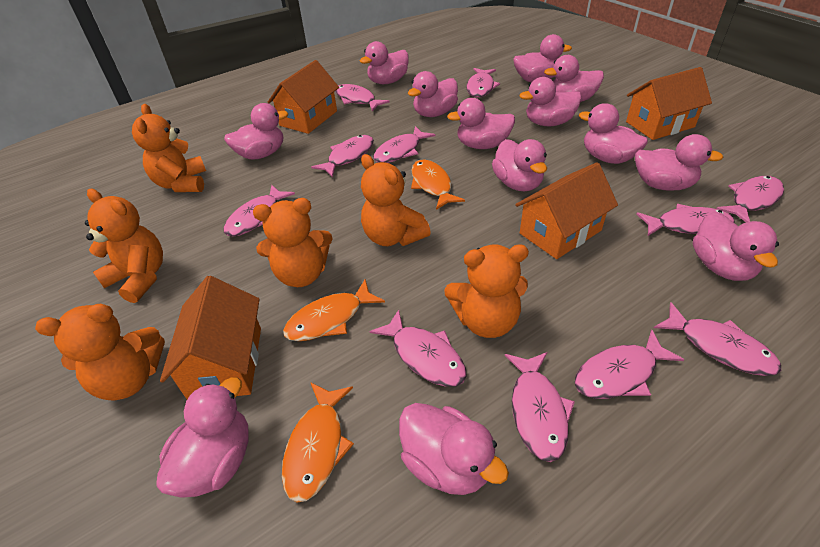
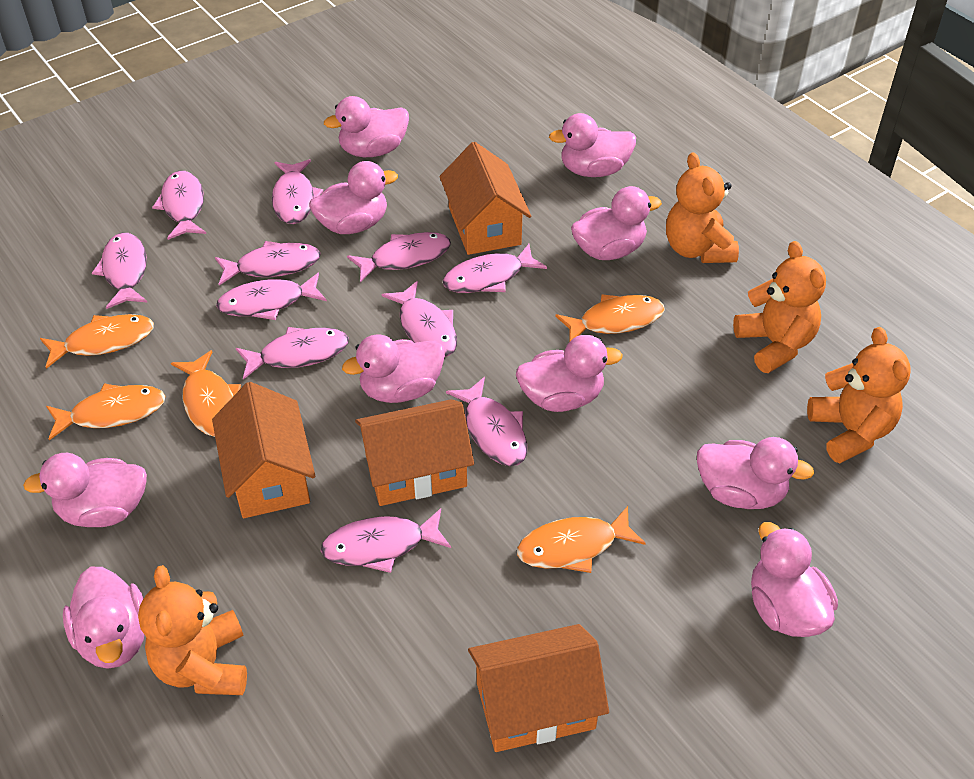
orange fish: 3 -> 5
orange teddy bear: 6 -> 4
pink duck: 13 -> 10

